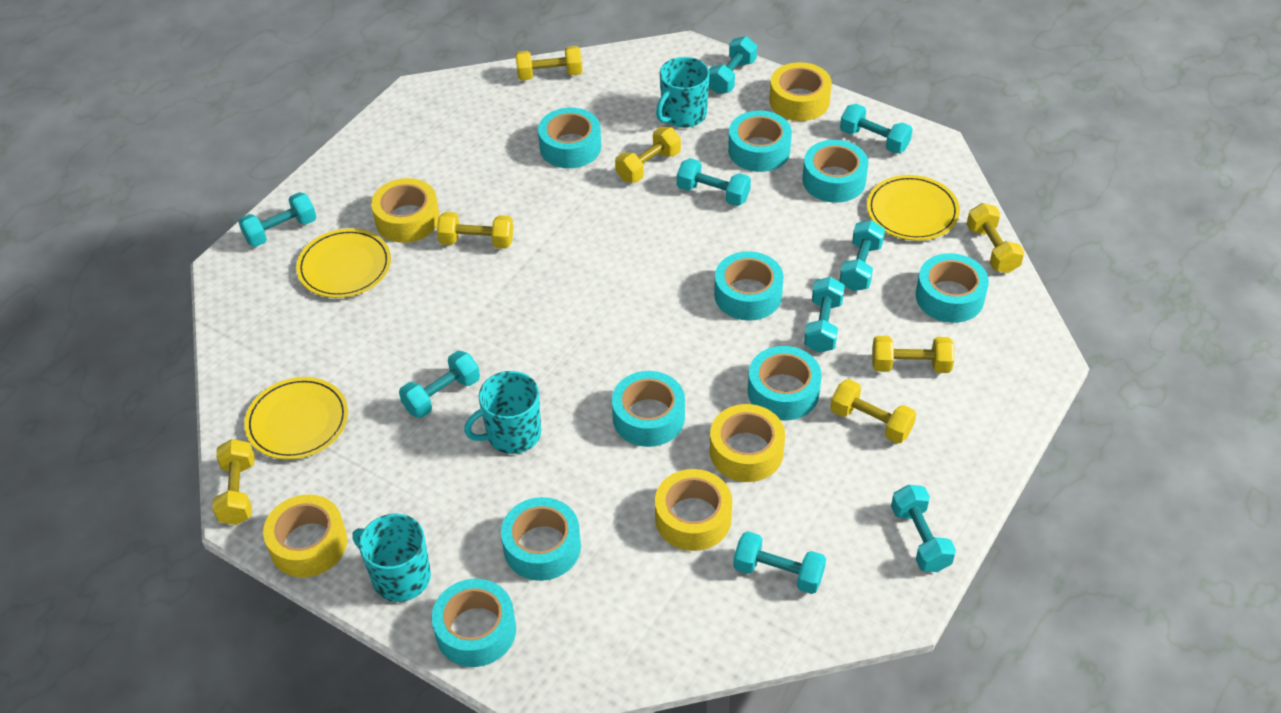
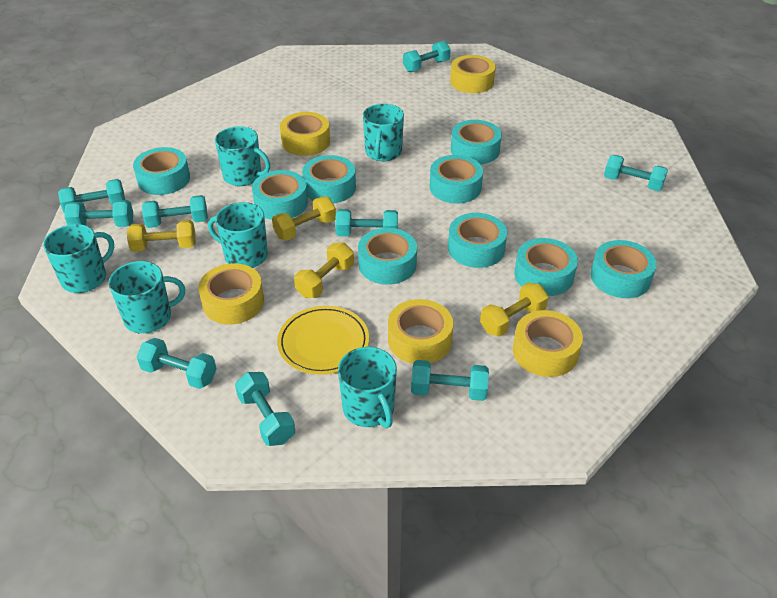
turquoise mug: 3 -> 6
yellow dumbbell: 7 -> 4
yellow plate: 3 -> 1

